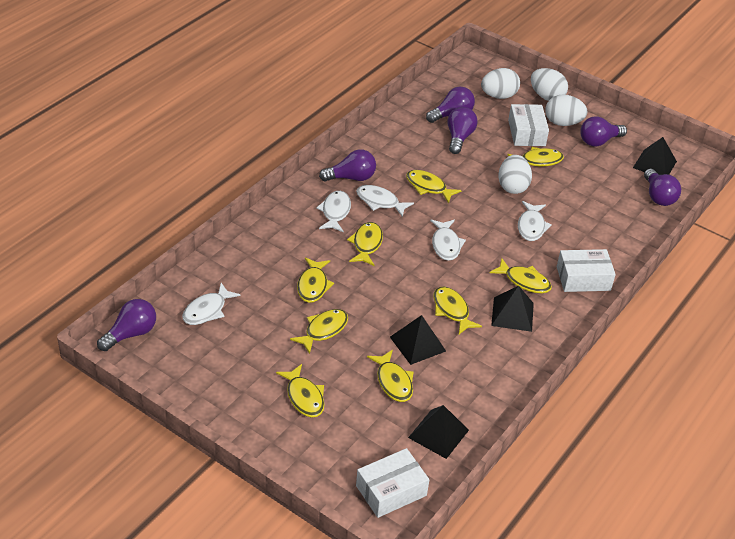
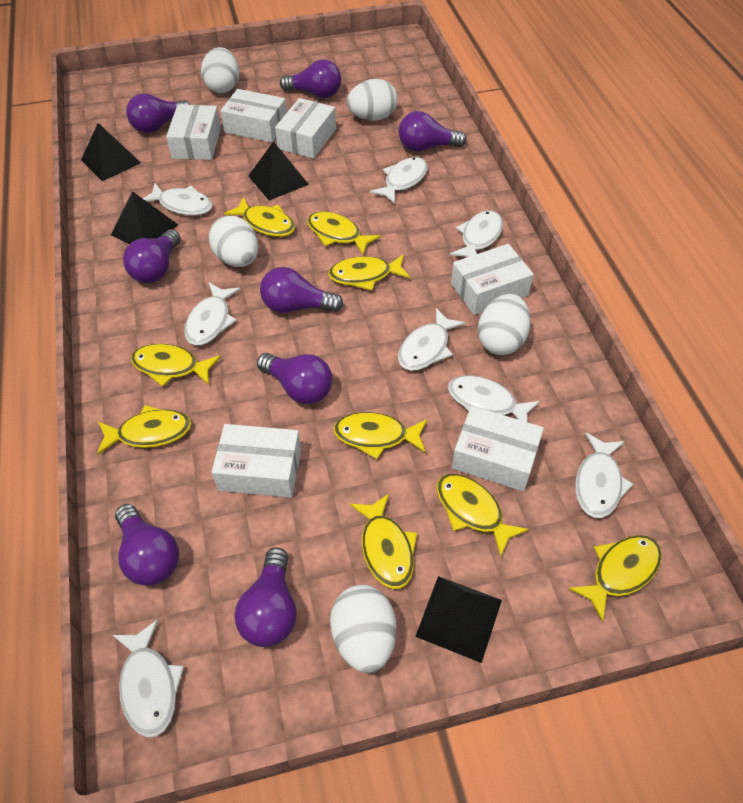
purple light bulb: 6 -> 8
white box: 3 -> 6
white egg: 4 -> 5
white fish: 5 -> 8

